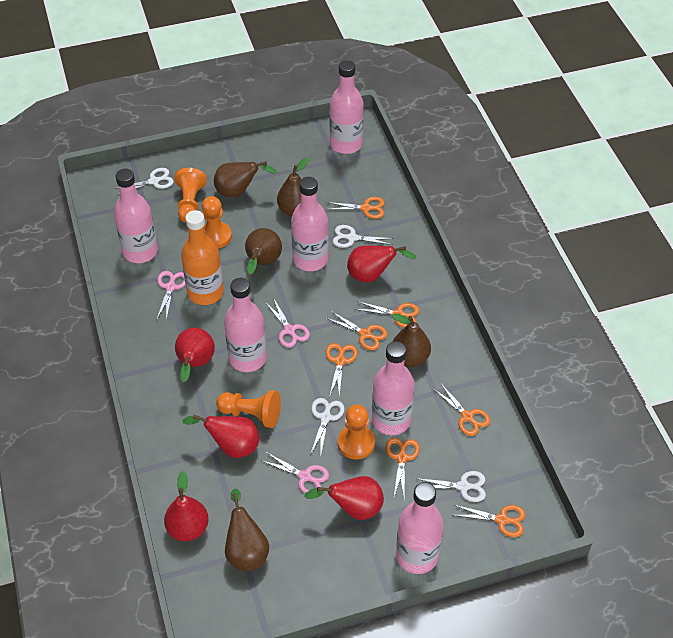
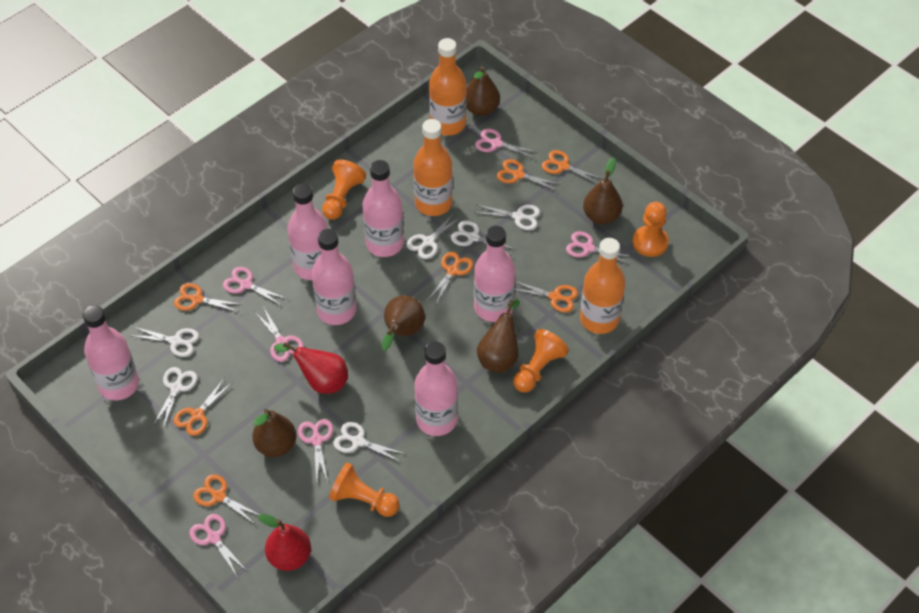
orange bottle: 1 -> 3
pink scissors: 3 -> 6
red pear: 5 -> 2
white scissors: 4 -> 6

